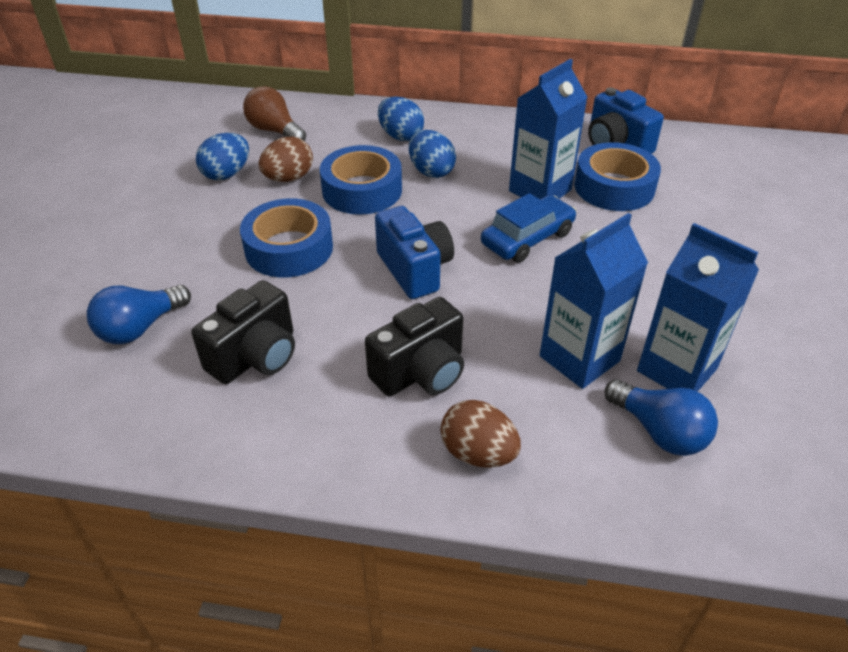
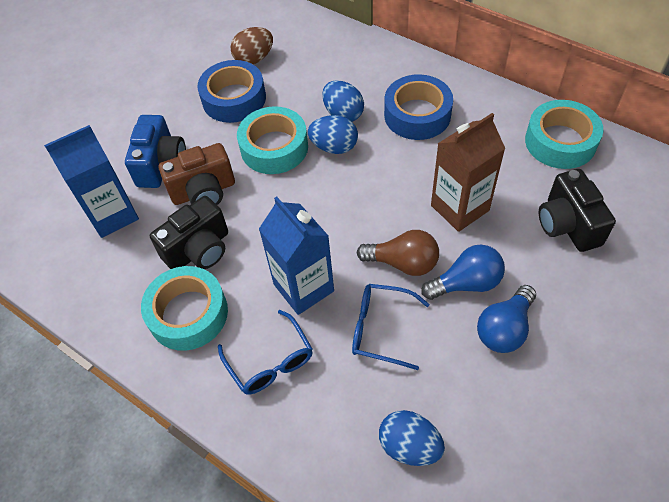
blue camera: 2 -> 1
blue car: 1 -> 0
blue carton: 3 -> 2
blue glasses: 0 -> 2
blue tape: 3 -> 2
brown camera: 0 -> 1
brown carton: 0 -> 1
brown egg: 2 -> 1
turquoise tape: 0 -> 3

